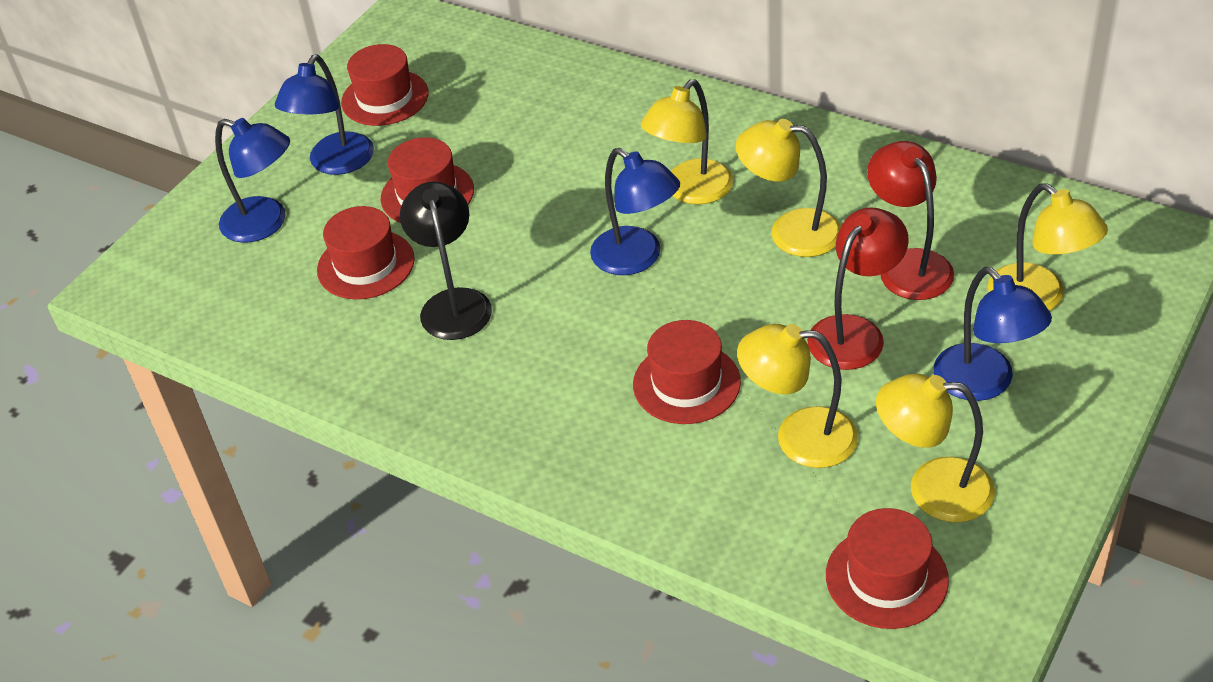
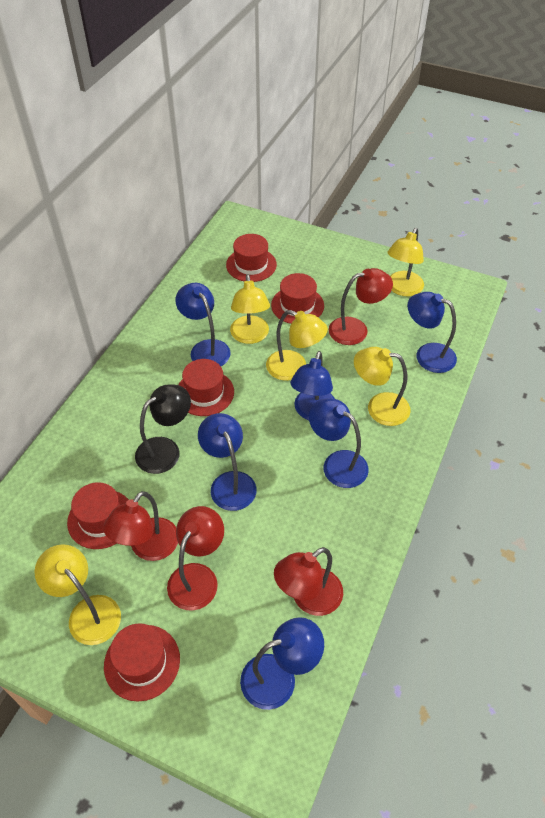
blue lamp: 4 -> 6
red lamp: 2 -> 4

